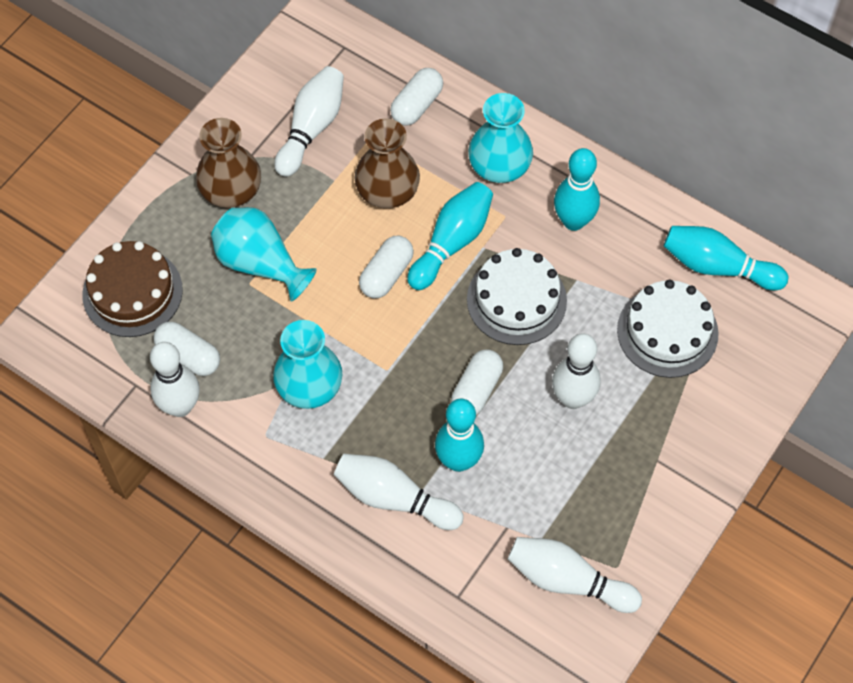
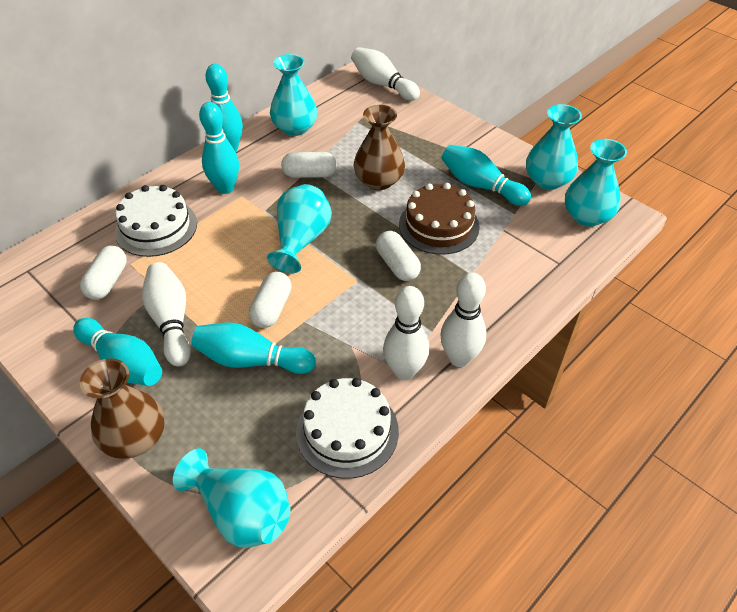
turquoise bowling pin: 4 -> 5
turquoise vase: 3 -> 5
white bowling pin: 5 -> 4

